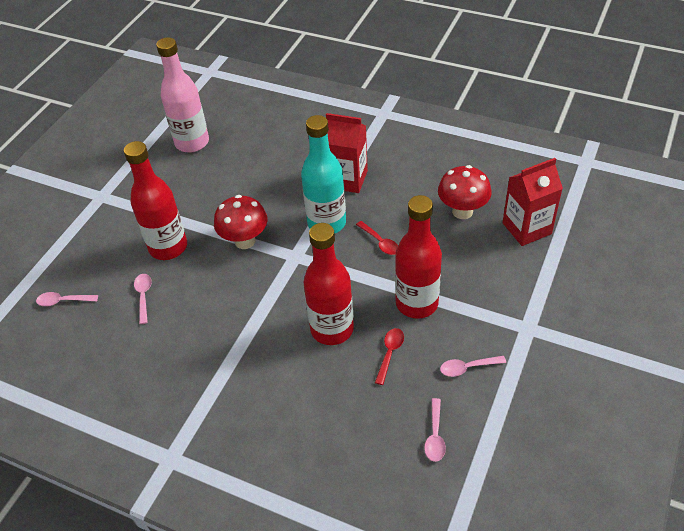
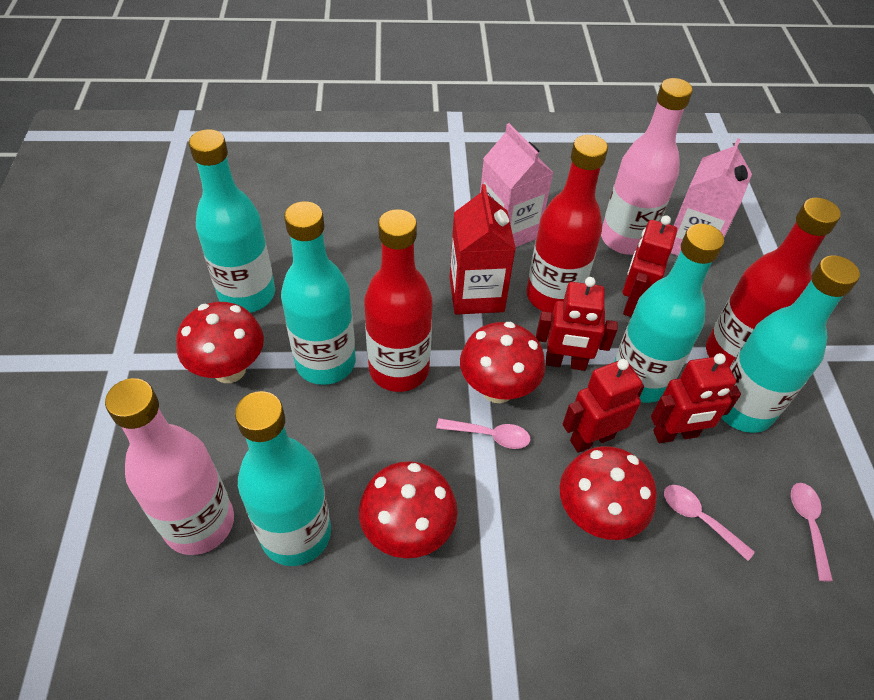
pink bottle: 1 -> 2
pink carton: 0 -> 2
pink spoon: 4 -> 3
red carton: 2 -> 1
red mushroom: 2 -> 4
red robot: 0 -> 4
red spoon: 2 -> 0
turquoise bottle: 1 -> 5

